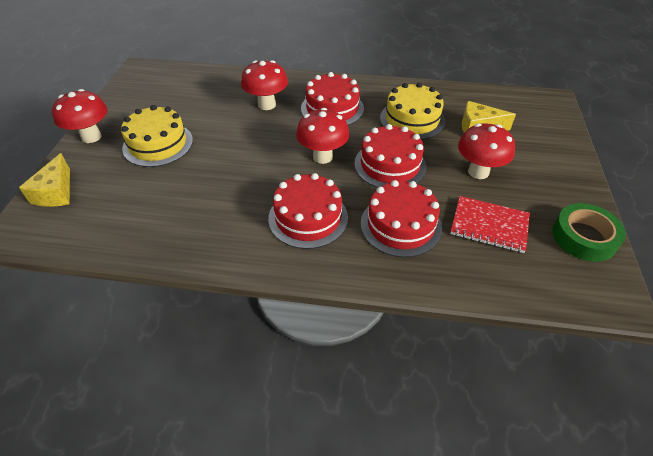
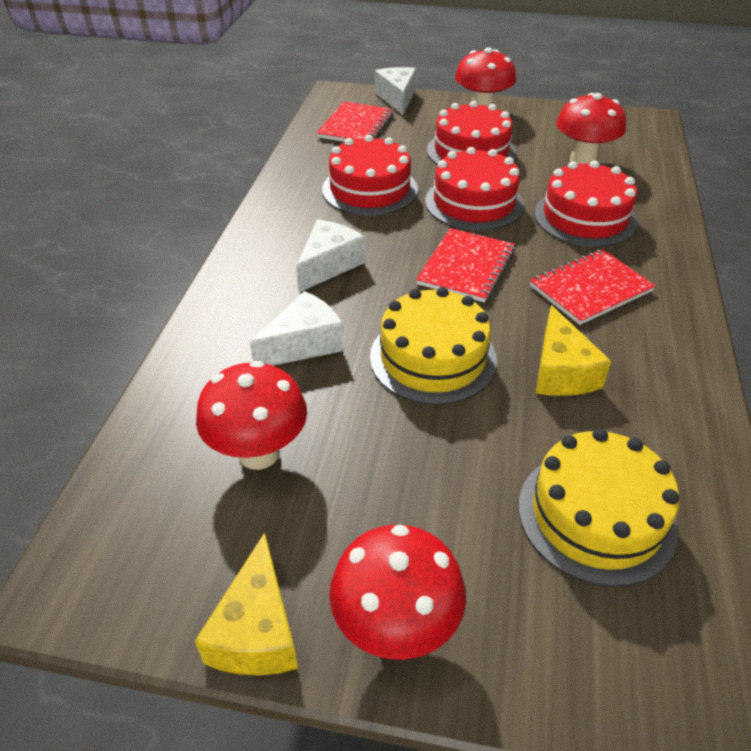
green tape: 1 -> 0
red notebook: 1 -> 3
white cheese: 0 -> 3

